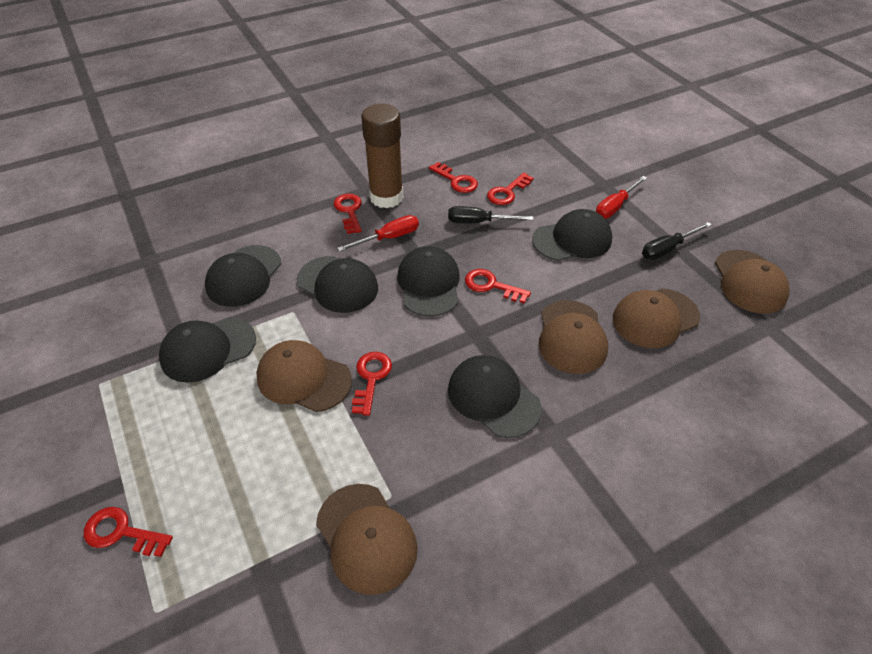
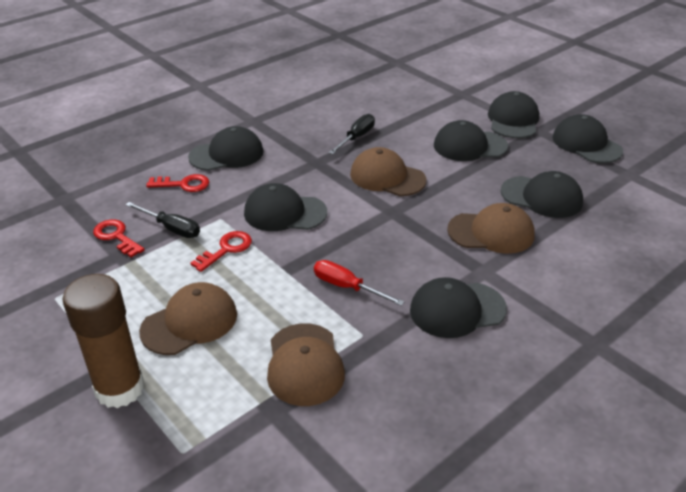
black cap: 6 -> 7
brown cap: 5 -> 4
red key: 6 -> 3
red screwdriver: 2 -> 1

